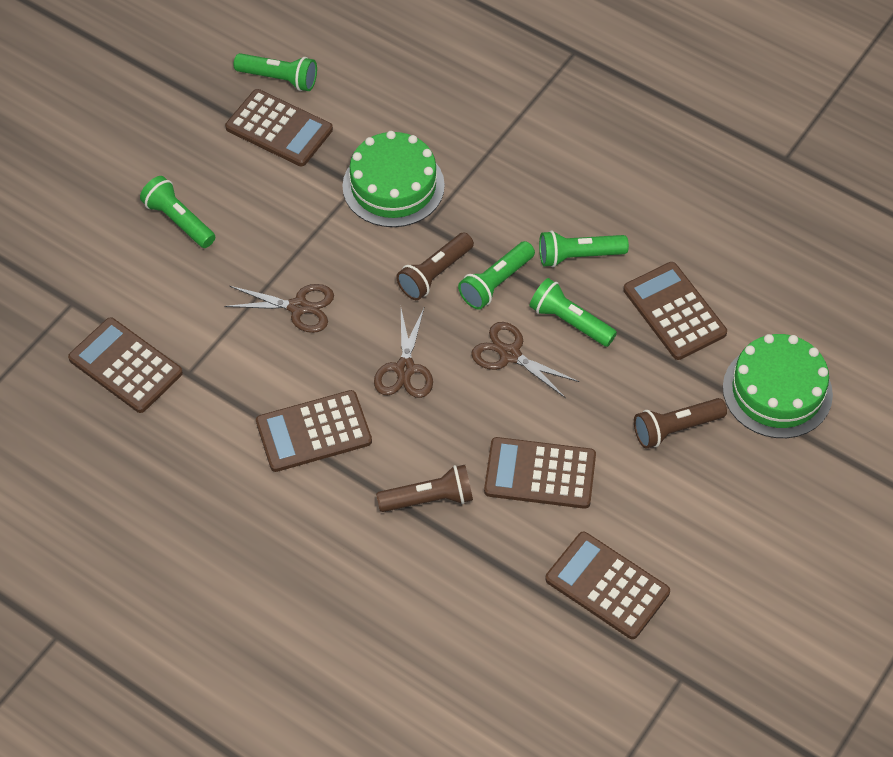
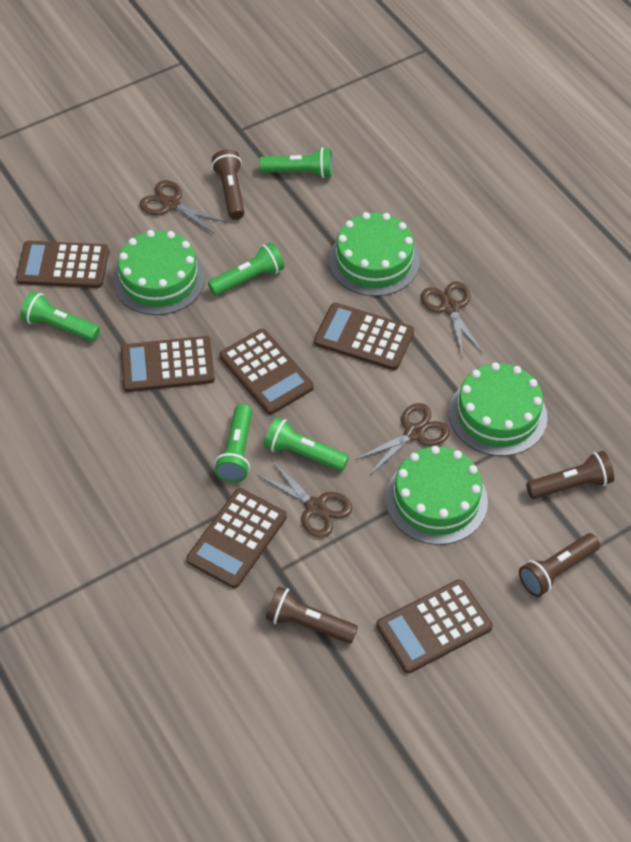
brown flashlight: 3 -> 4
brown scissors: 3 -> 4
green cake: 2 -> 4

